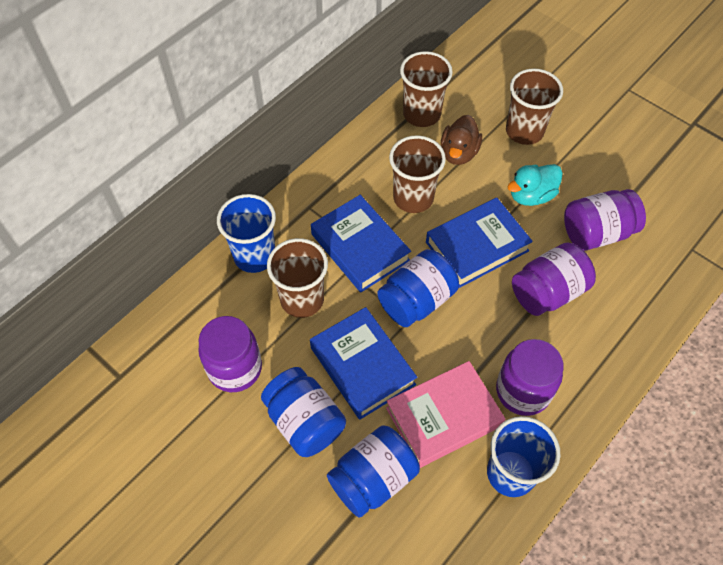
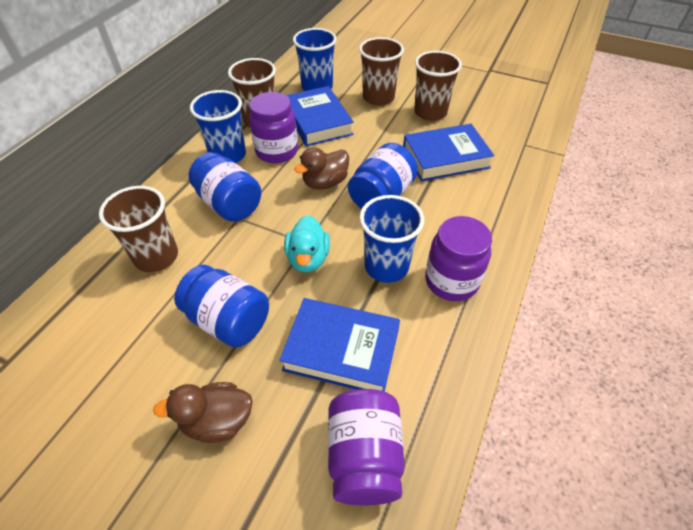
blue cup: 2 -> 3
brown duck: 1 -> 2
pink book: 1 -> 0
purple jar: 4 -> 3

